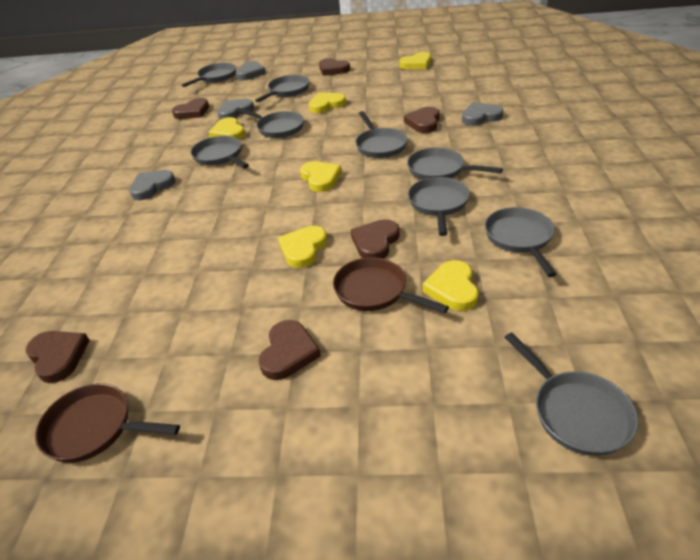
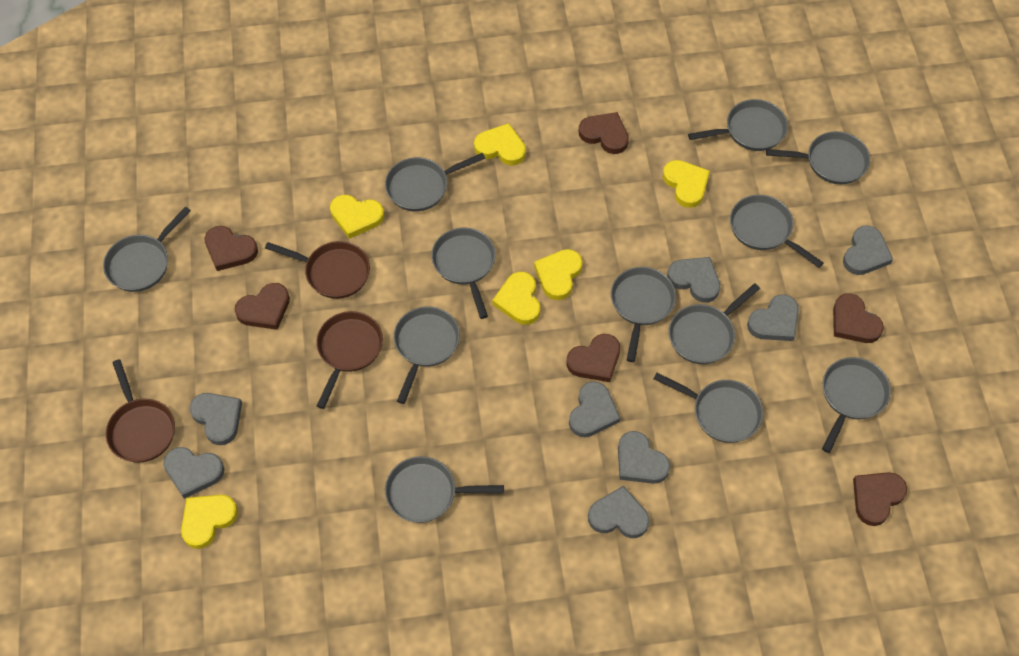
brown pan: 2 -> 3
grey heart: 4 -> 8
grey pan: 9 -> 12

